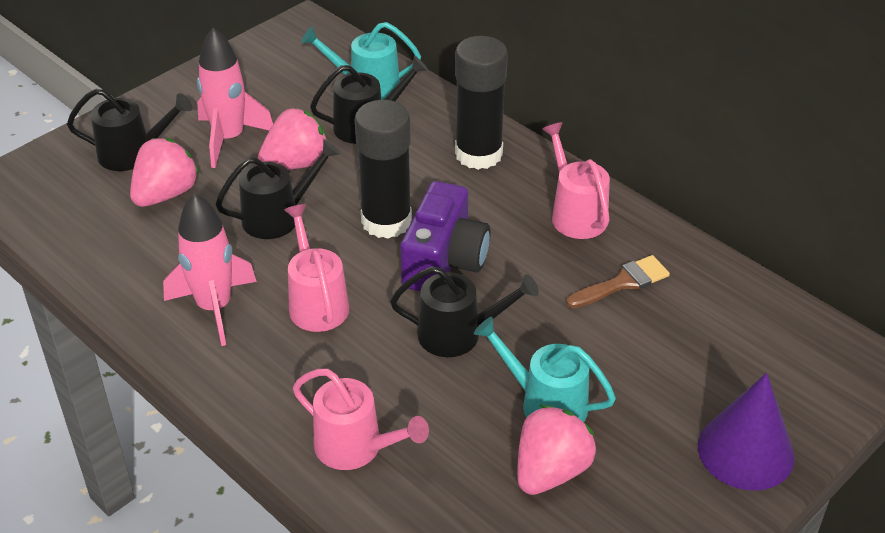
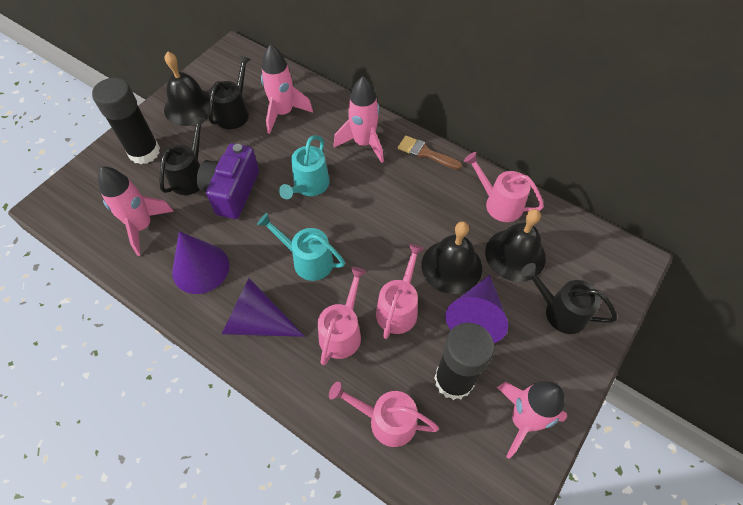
black bell: 0 -> 3
black watering can: 4 -> 3
pink rocket: 2 -> 4
pink strawberry: 3 -> 0
pink watering can: 3 -> 4
purple cone: 1 -> 3

